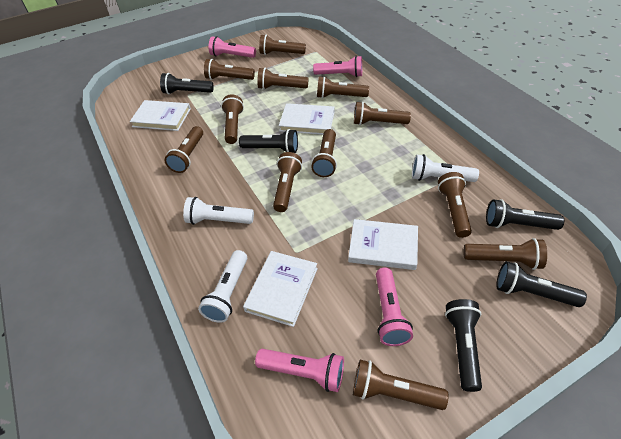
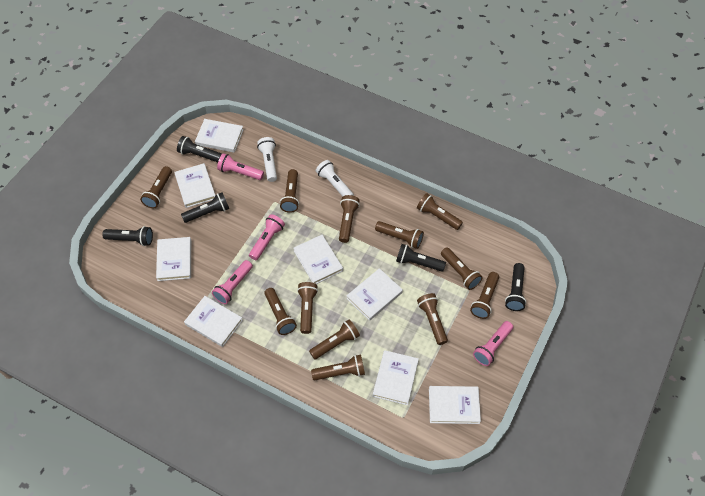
white book: 4 -> 8
white flashlight: 3 -> 2

